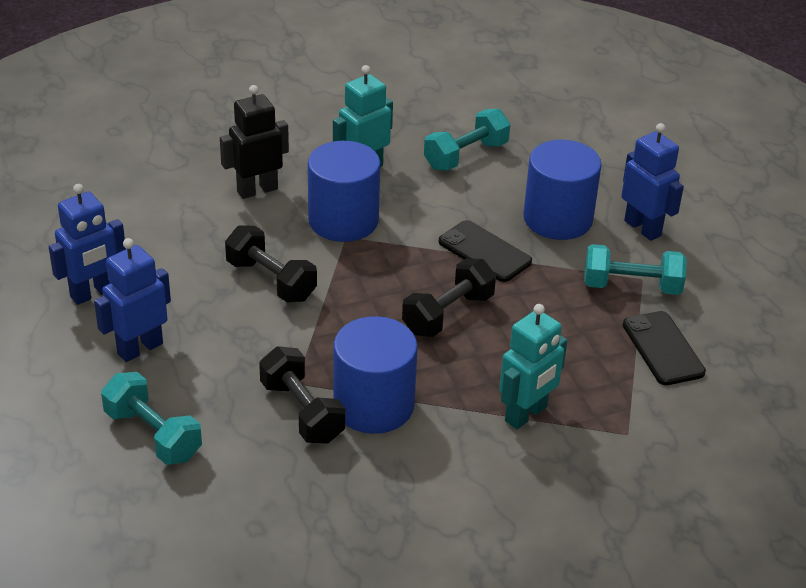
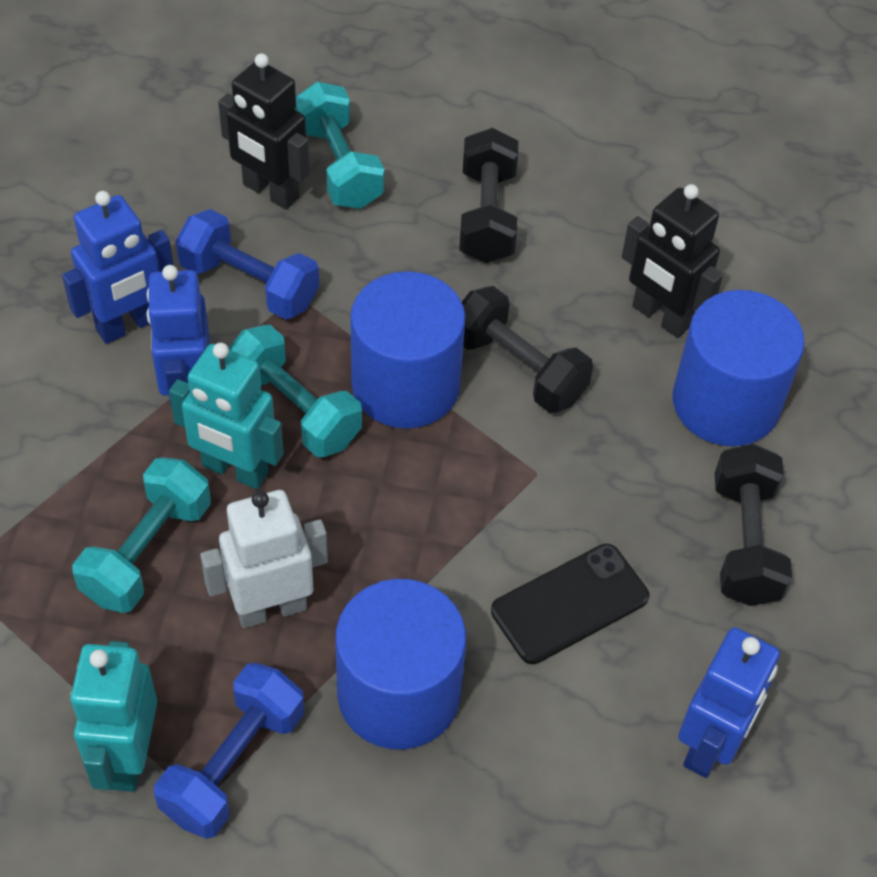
black phone: 2 -> 1
black robot: 1 -> 2
blue dumbbell: 0 -> 2
white robot: 0 -> 1

